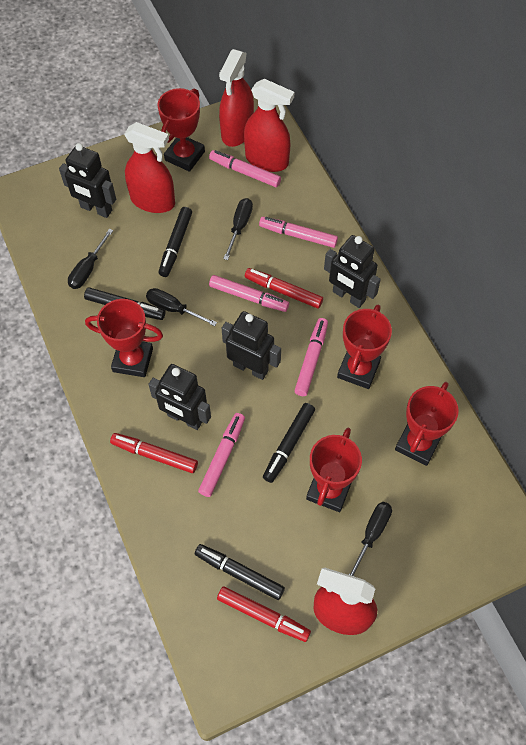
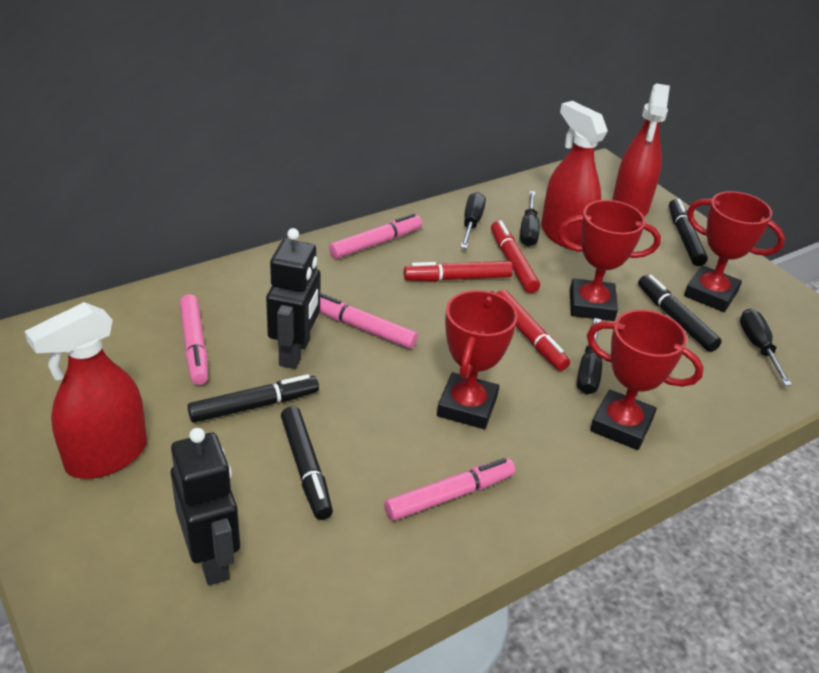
black robot: 4 -> 2
pink marker: 5 -> 4
red spray bottle: 4 -> 3
red trophy: 5 -> 4

